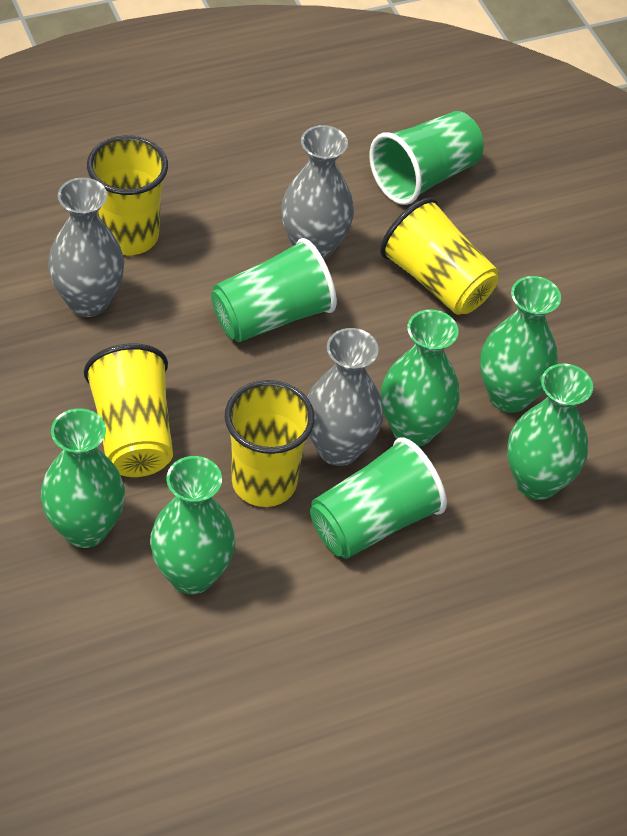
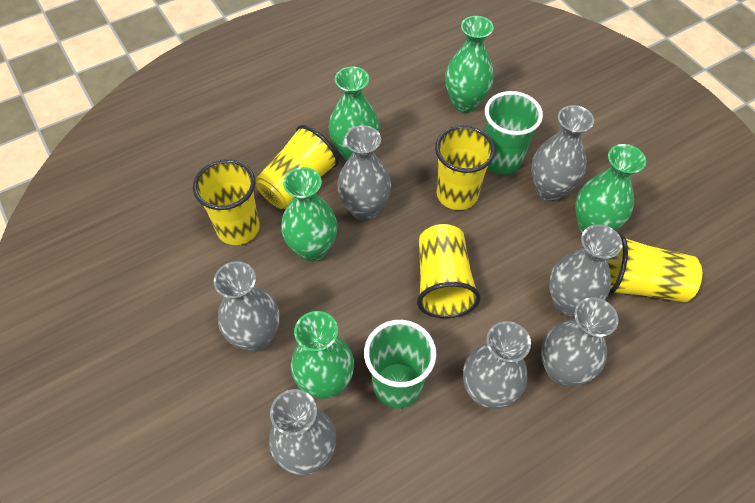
green cup: 3 -> 2
grey vase: 3 -> 7
yellow cup: 4 -> 5

